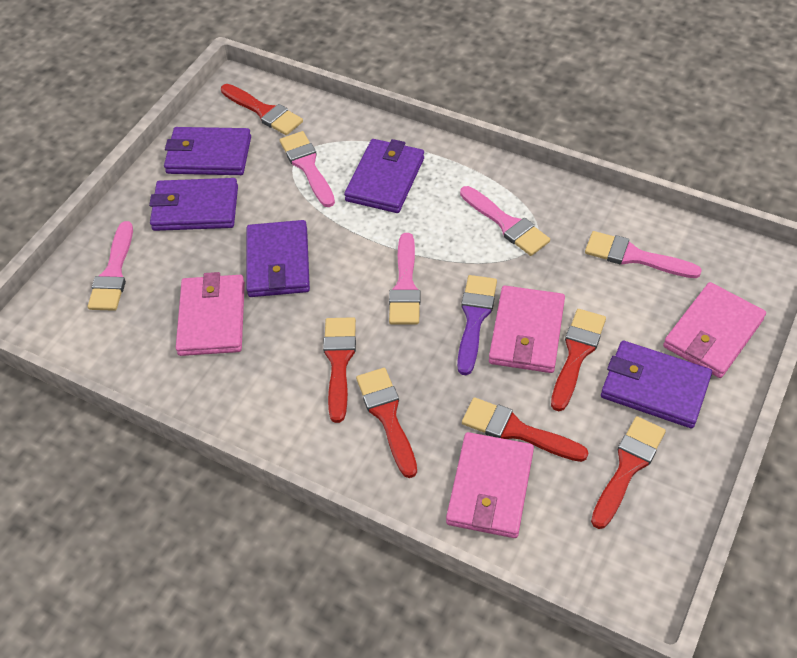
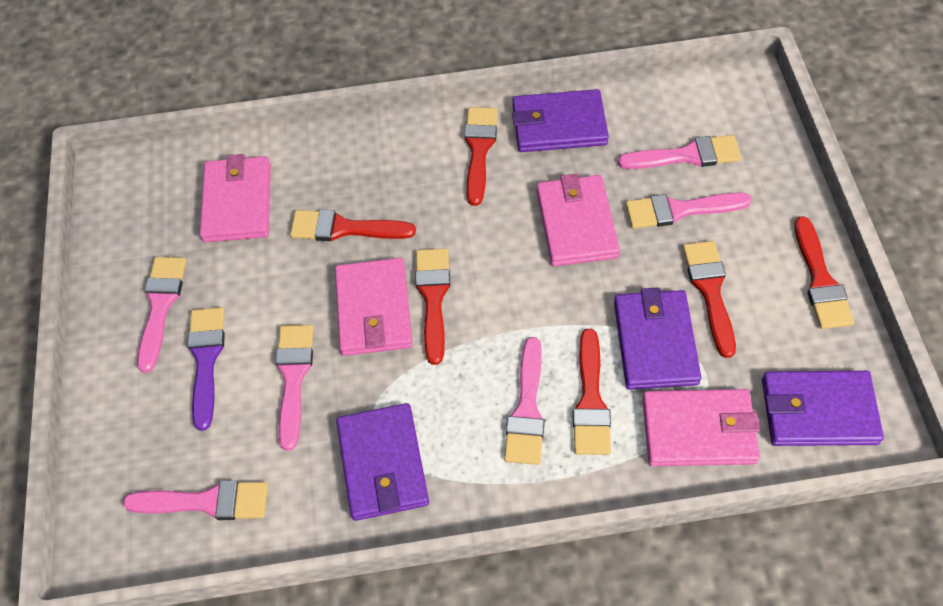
pink brush: 5 -> 6
purple wallet: 5 -> 4

